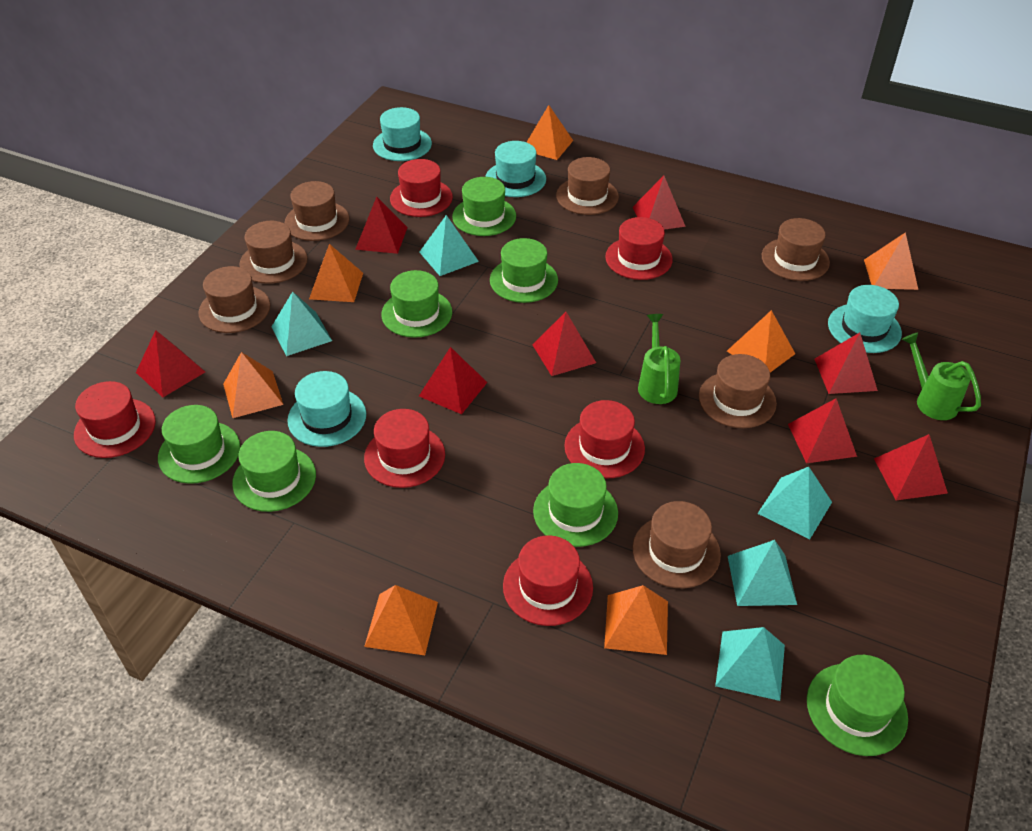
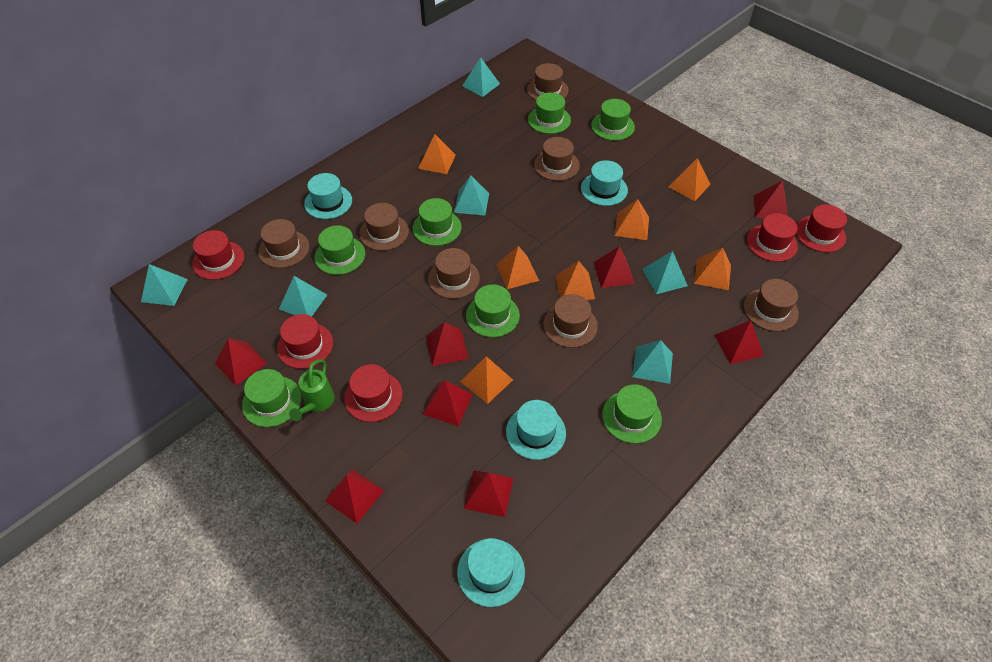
green watering can: 2 -> 1
red hat: 6 -> 5
turquoise pyramid: 5 -> 6

